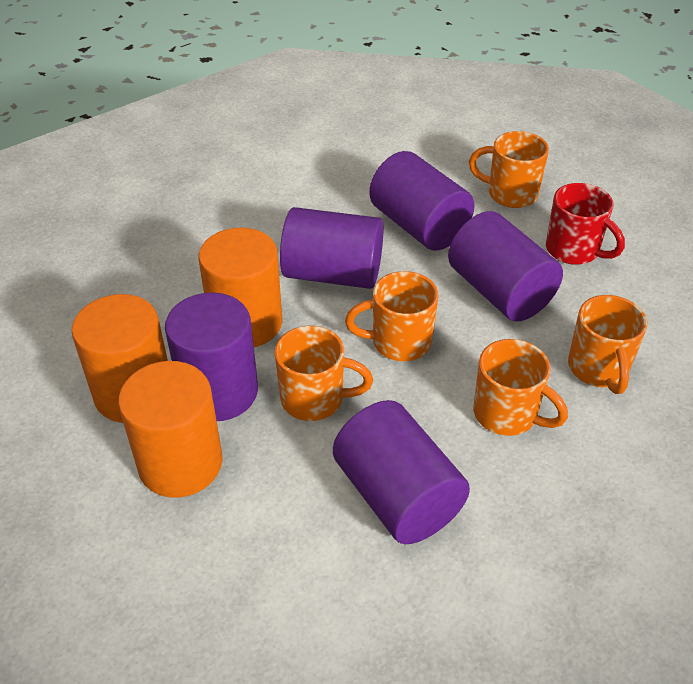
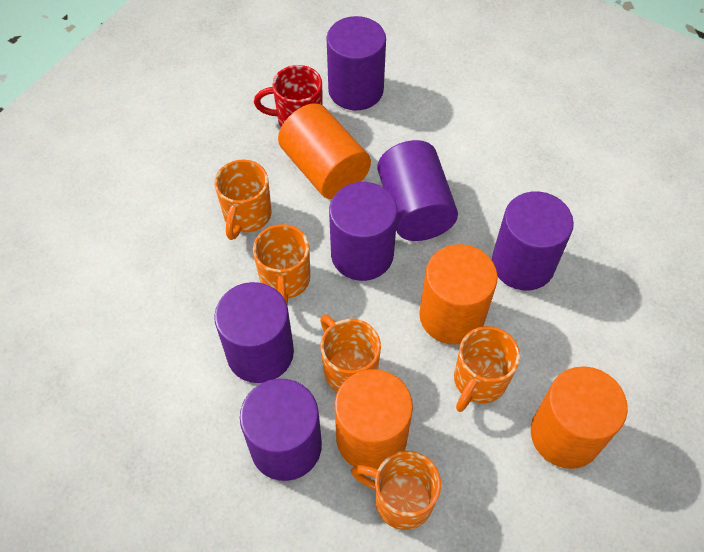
orange cylinder: 3 -> 4
purple cylinder: 5 -> 6

